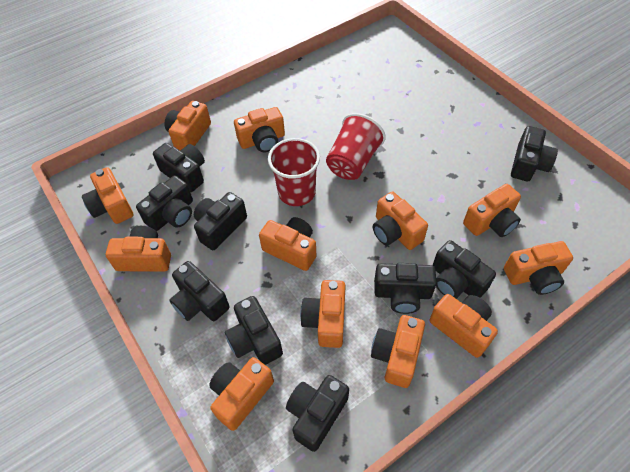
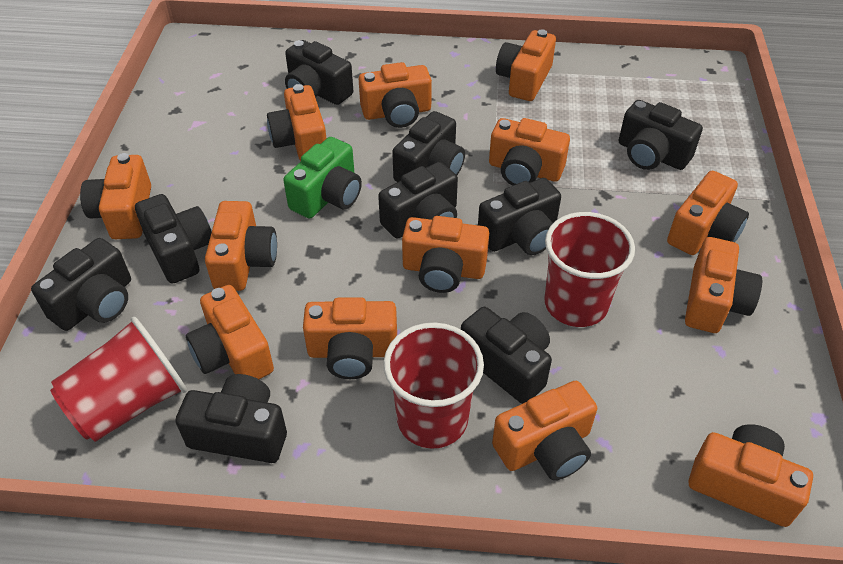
green camera: 0 -> 1
orange camera: 12 -> 13
red cup: 2 -> 3

